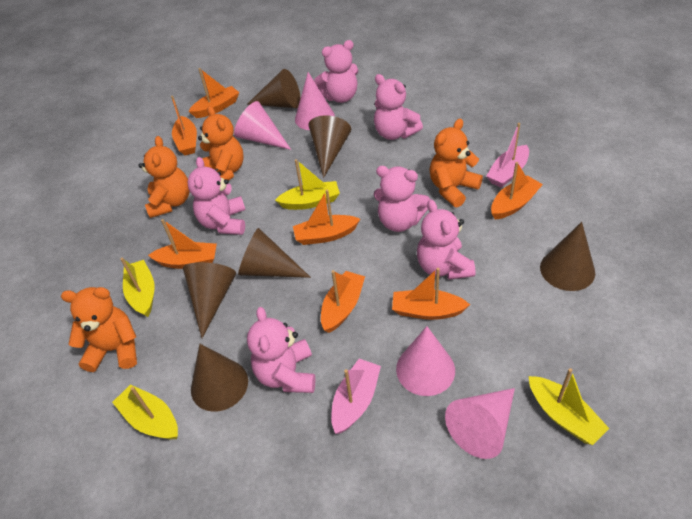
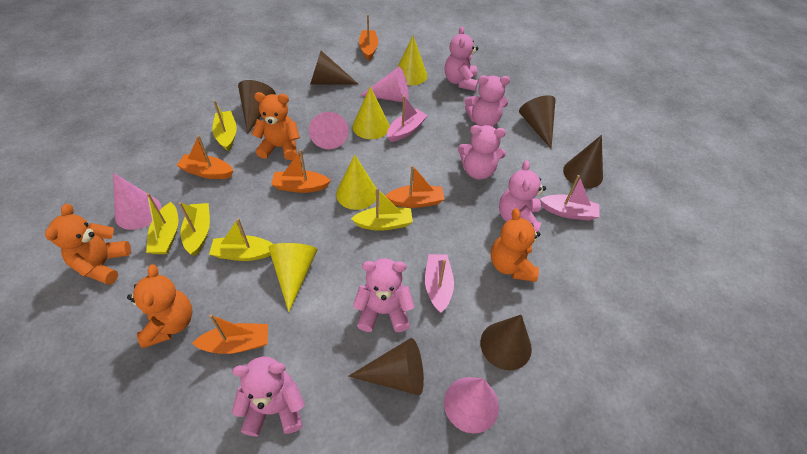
orange boat: 7 -> 5
pink boat: 2 -> 3
yellow boat: 4 -> 5
yellow cone: 0 -> 4

